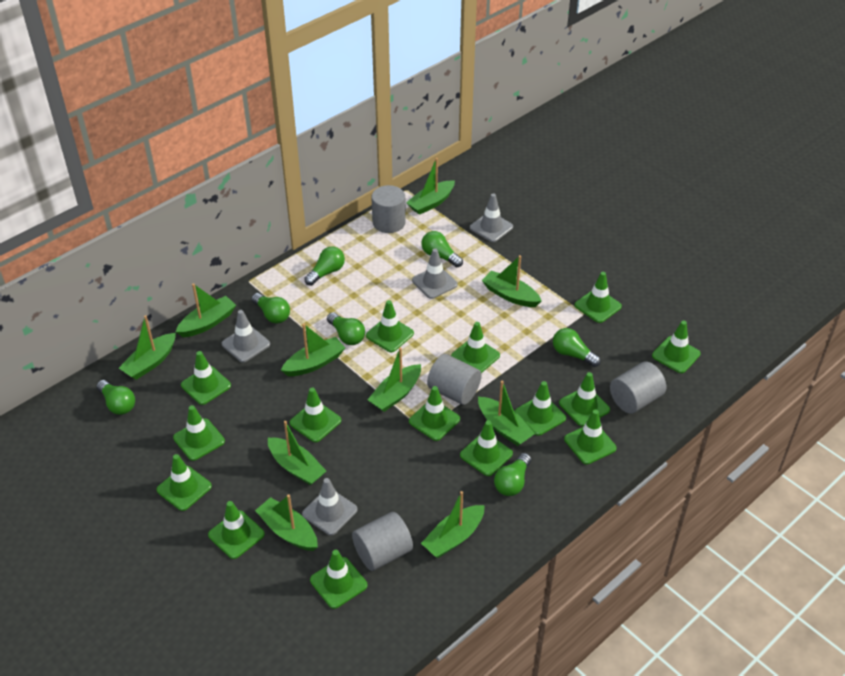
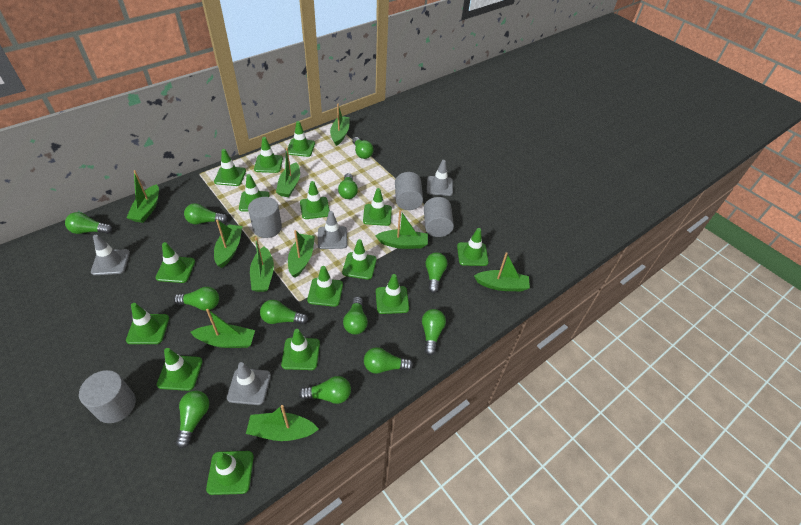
green light bulb: 7 -> 12

